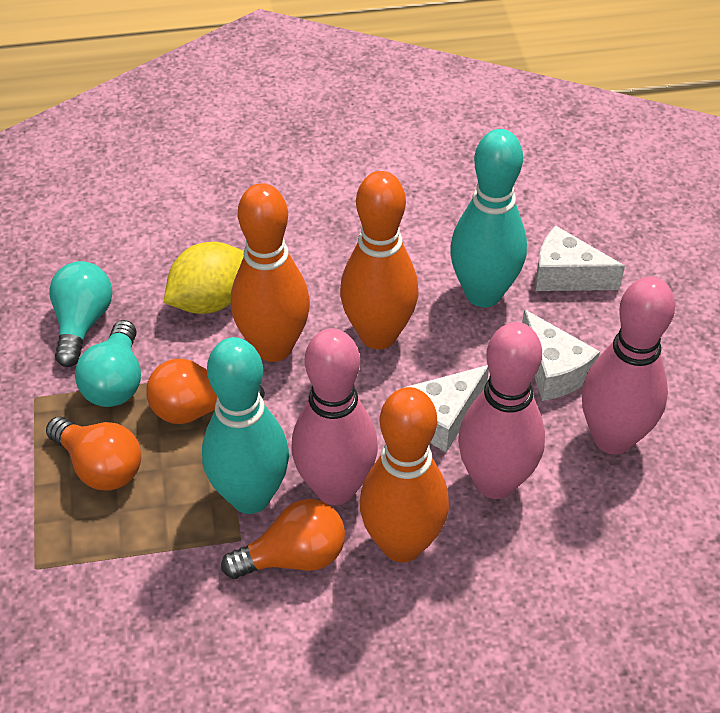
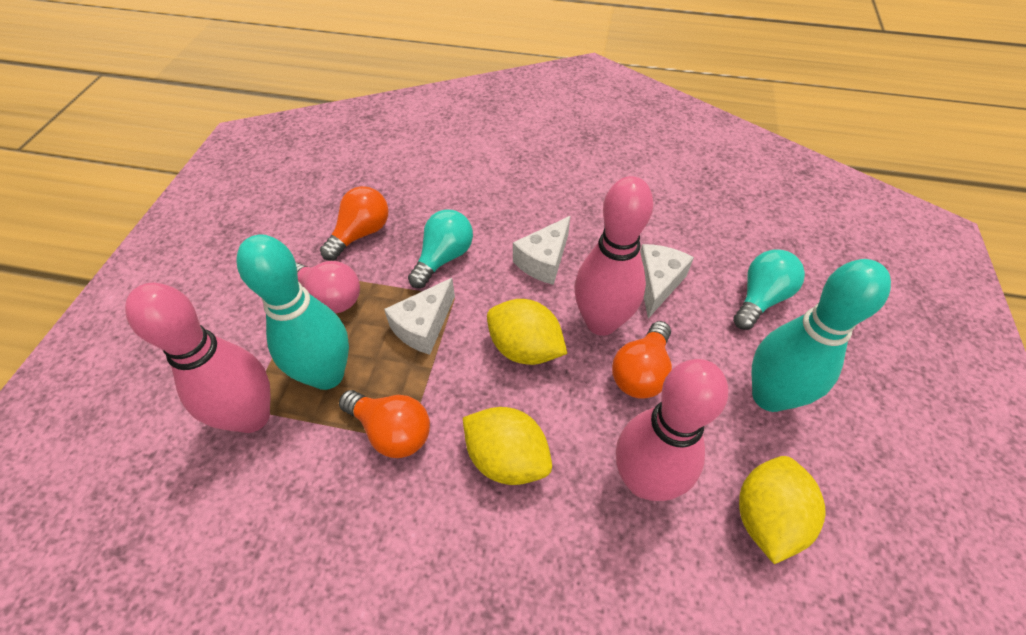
orange bowling pin: 3 -> 0
pink light bulb: 0 -> 1
yellow lemon: 1 -> 3

